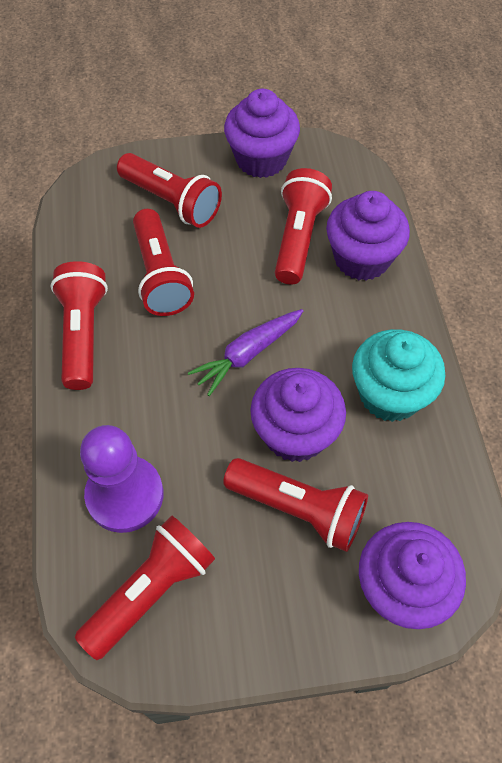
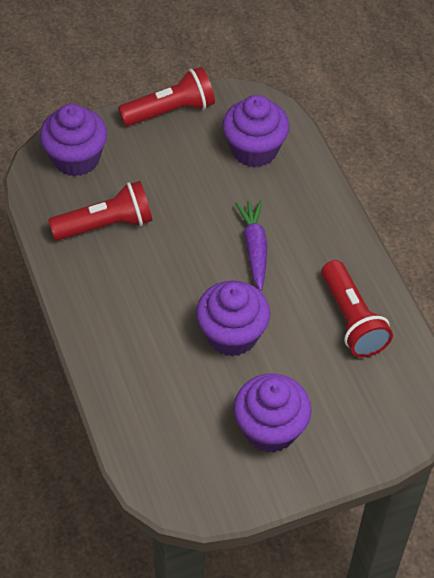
purple pawn: 1 -> 0
red flashlight: 6 -> 3
turquoise cupcake: 1 -> 0

